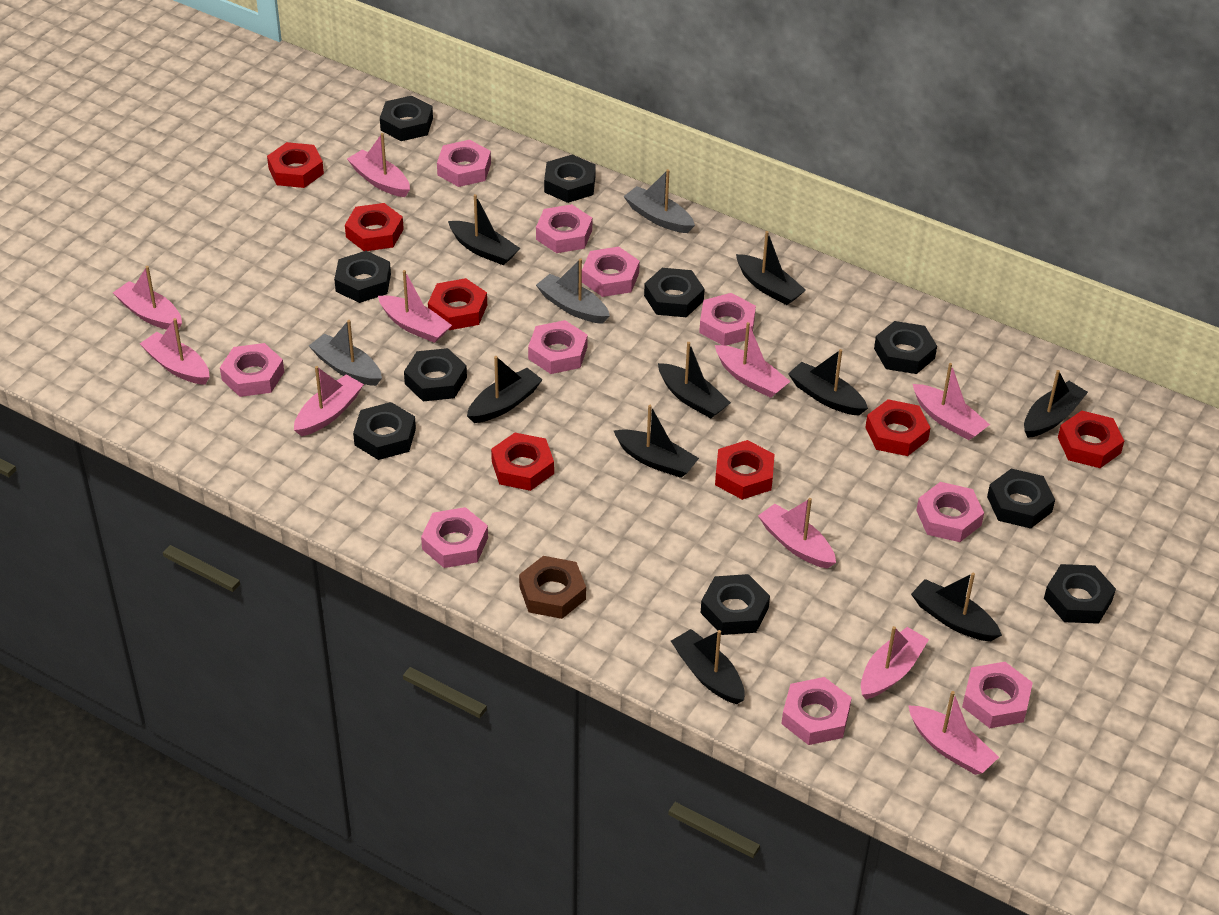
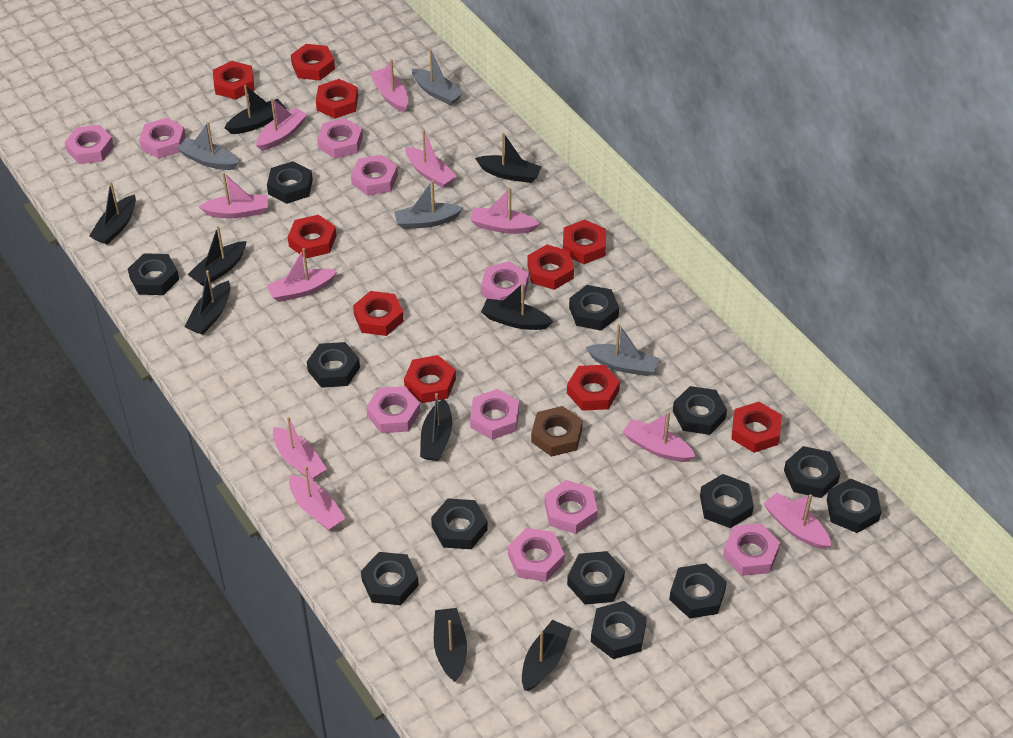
black nut: 10 -> 13
grey boat: 3 -> 4
red nut: 7 -> 10

